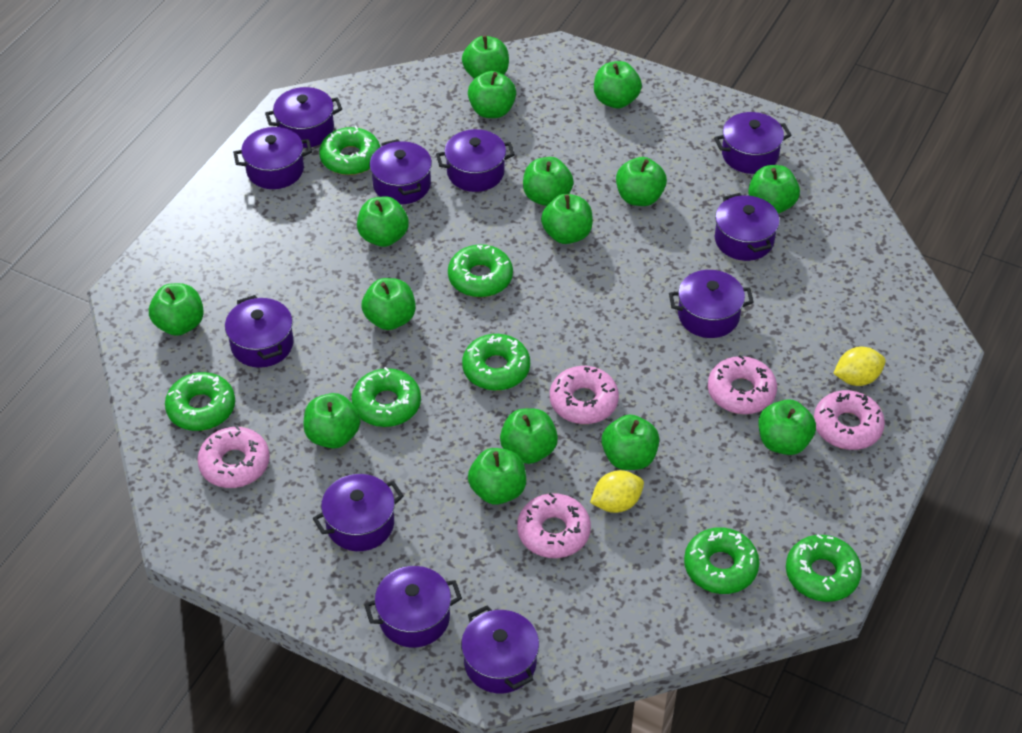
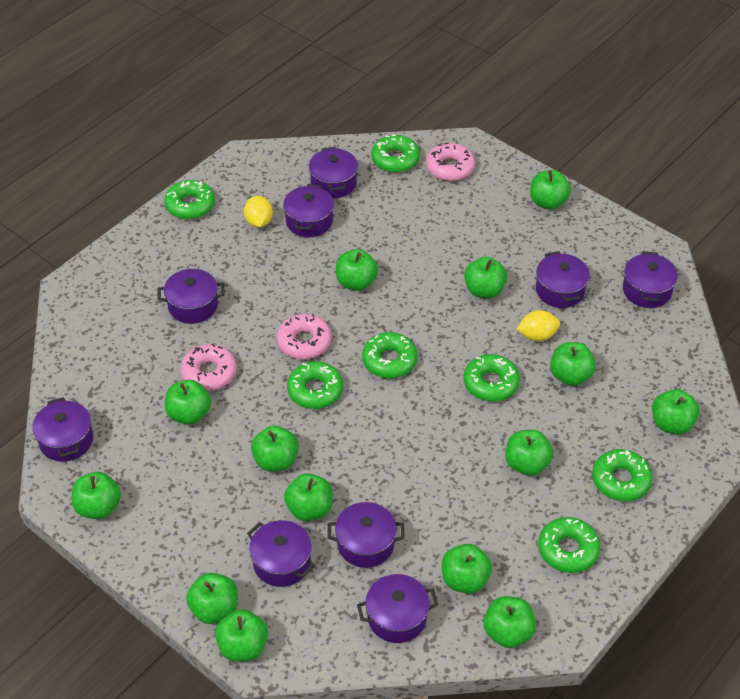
green apple: 15 -> 14
pink donut: 5 -> 3
purple pot: 11 -> 9

